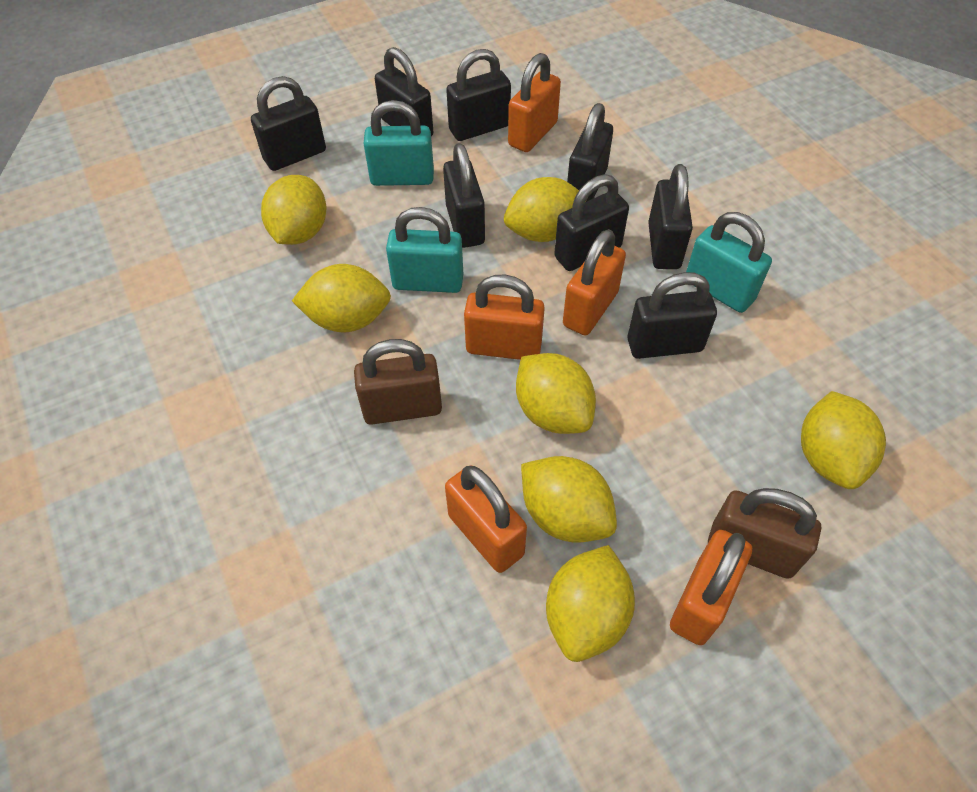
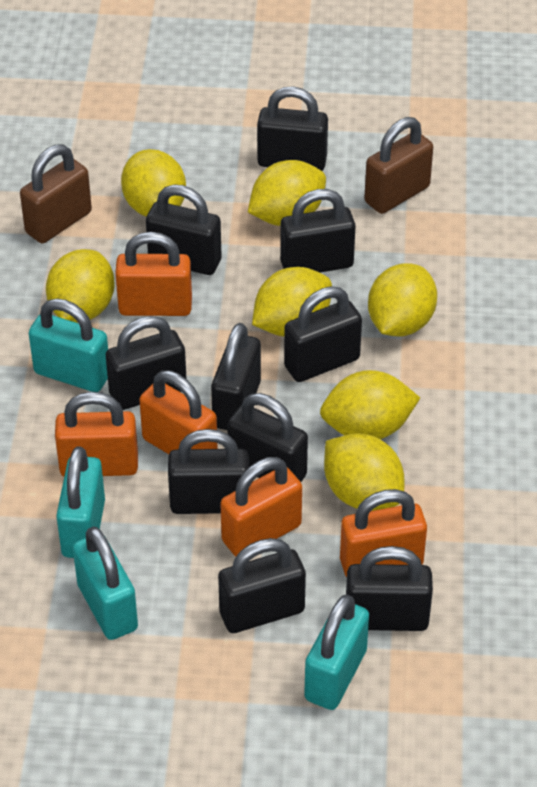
black padlock: 8 -> 10
turquoise padlock: 3 -> 4

